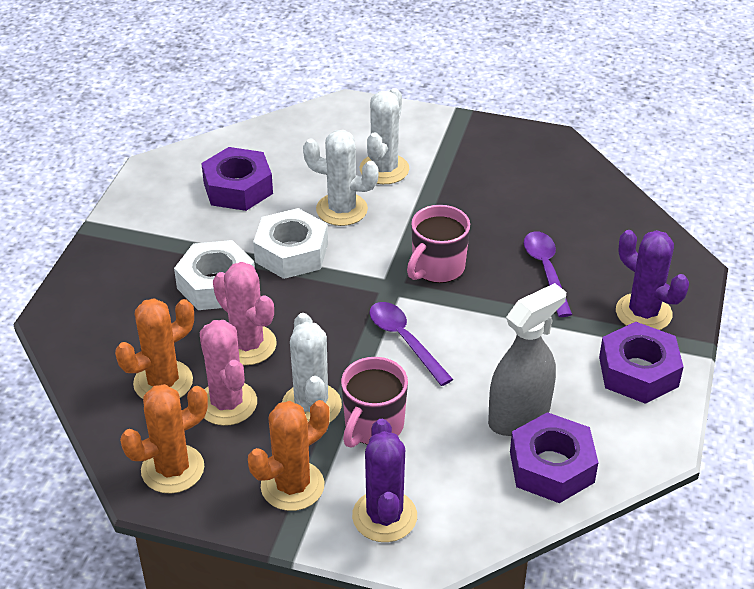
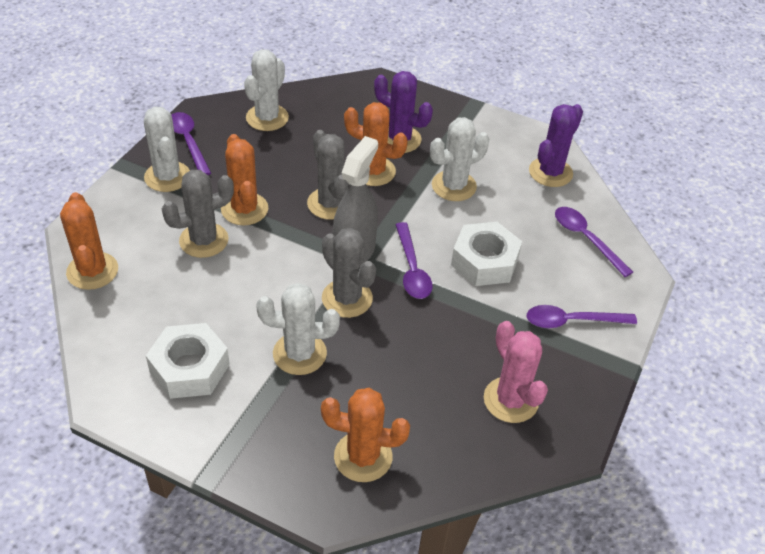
grey cactus: 0 -> 3
orange cactus: 3 -> 4
pink cactus: 2 -> 1
pink mug: 2 -> 0
purple nut: 3 -> 0
purple spoon: 2 -> 4
white cactus: 3 -> 4

